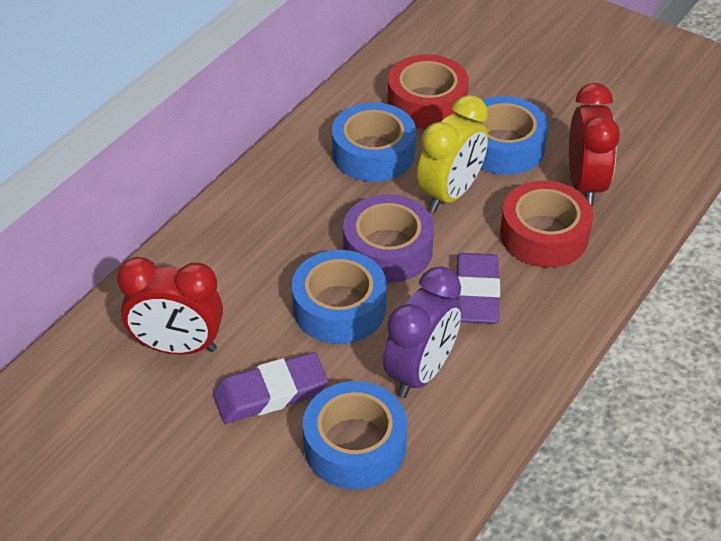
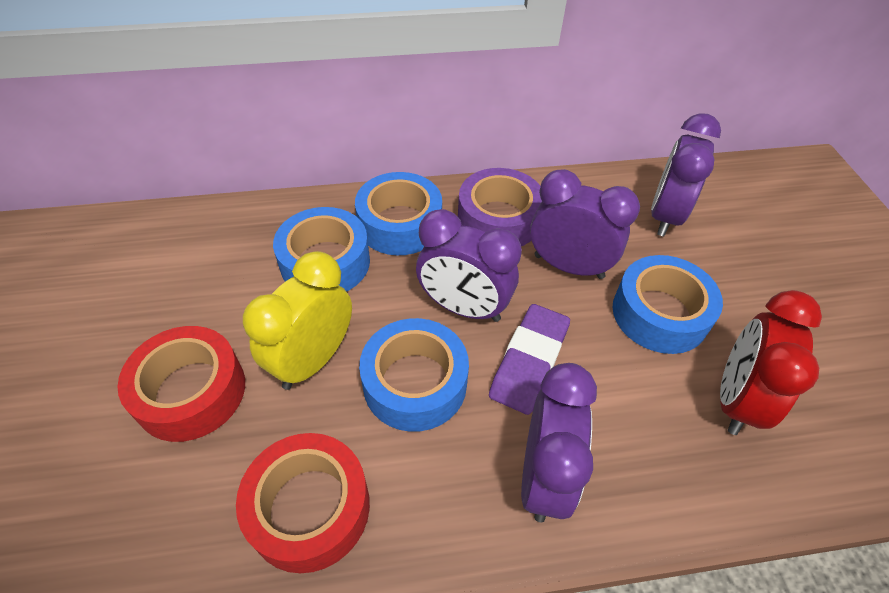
purple clock: 1 -> 4
purple eraser: 2 -> 1
red clock: 2 -> 1

